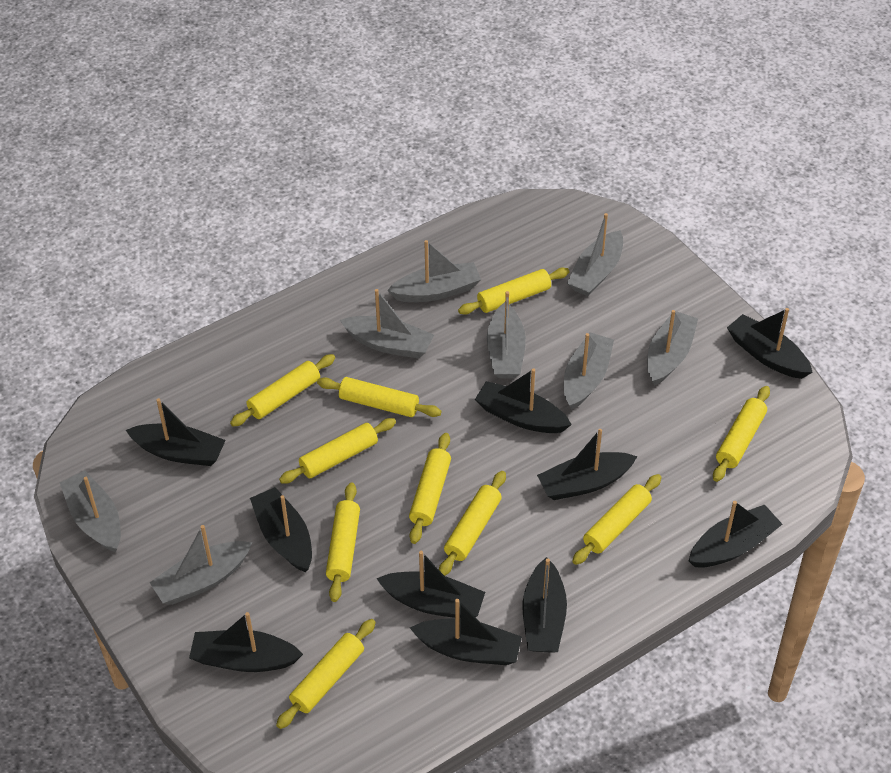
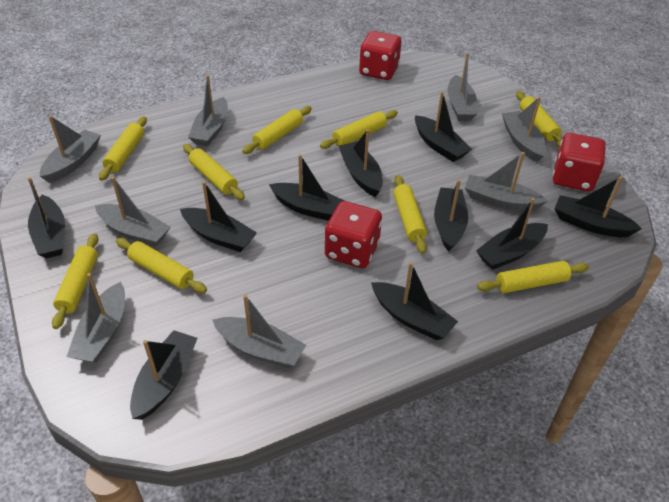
red dice: 0 -> 3
yellow rolling pin: 10 -> 9

